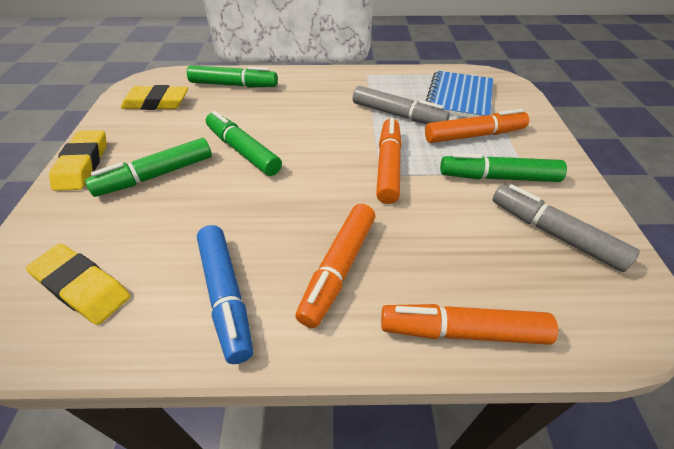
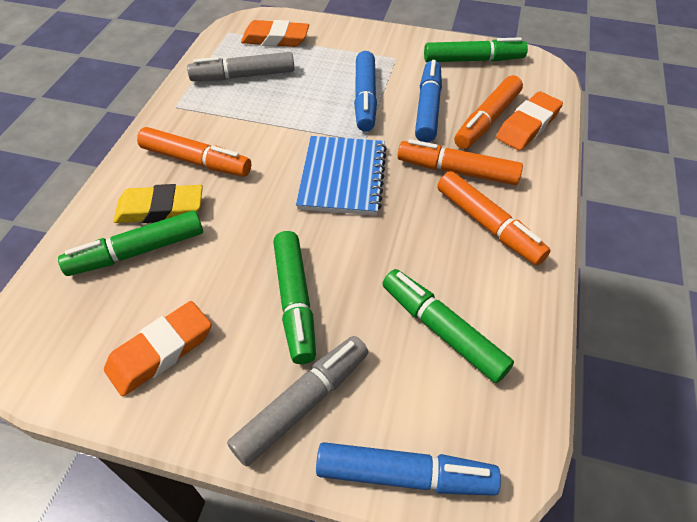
blue marker: 1 -> 3
orange eraser: 0 -> 3
yellow eraser: 3 -> 1

